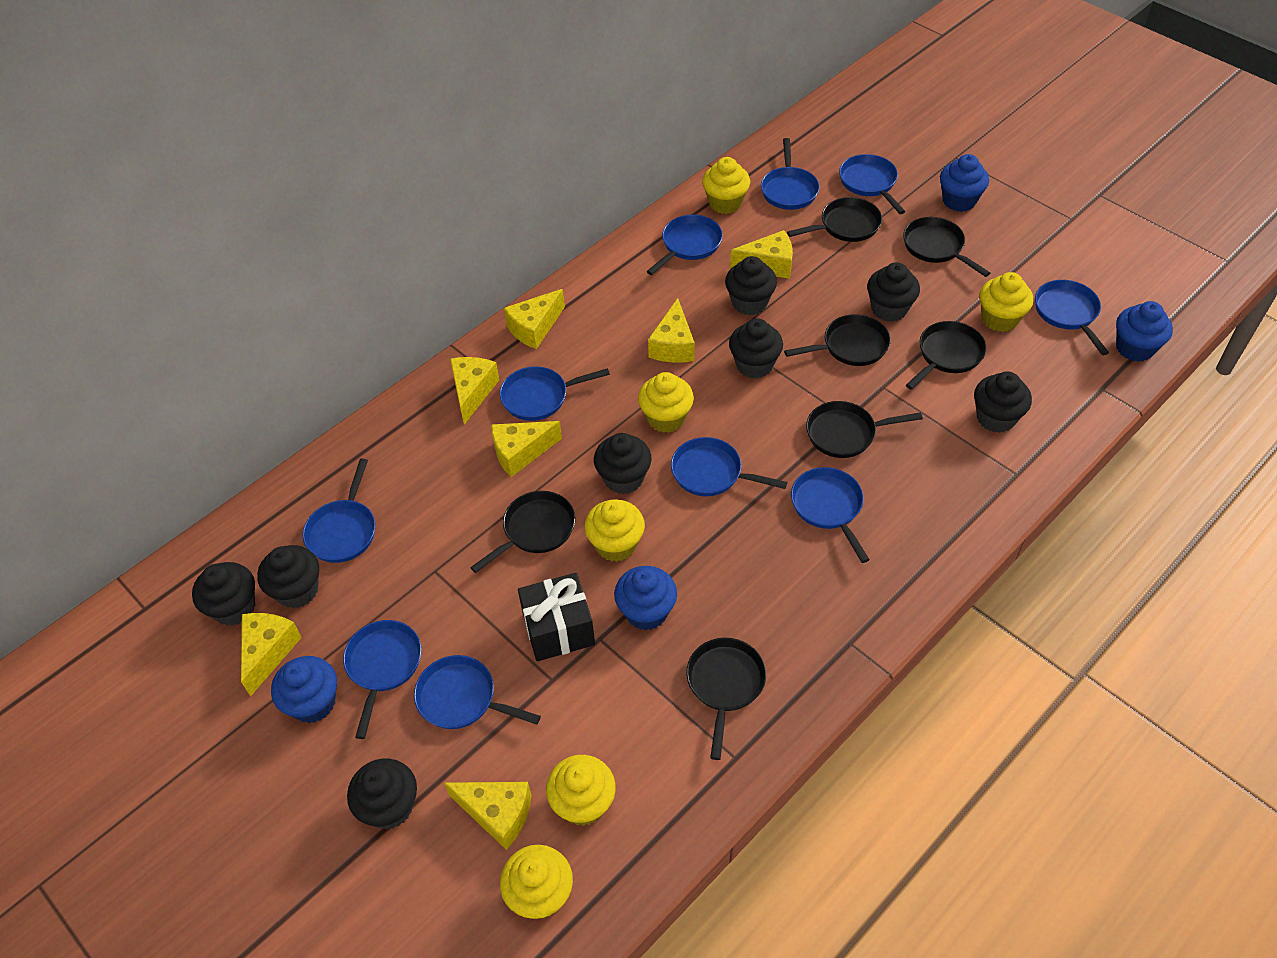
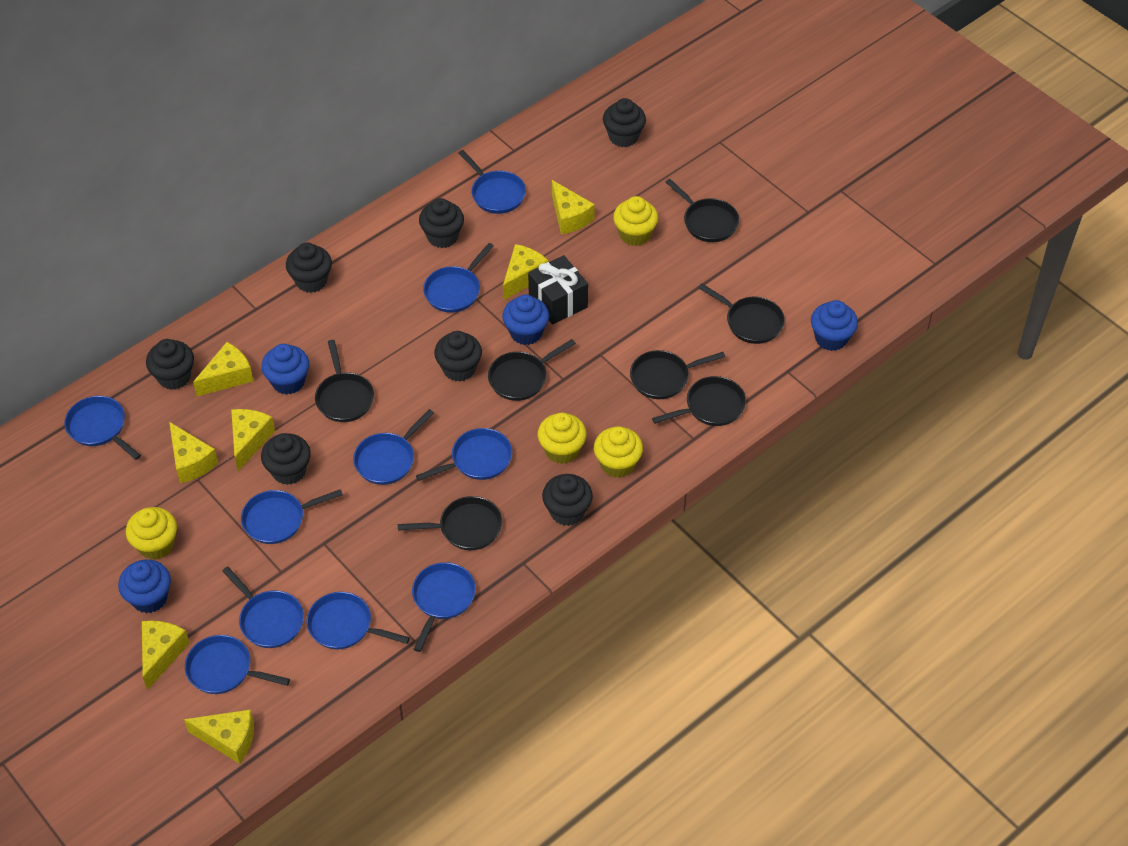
black cupcake: 8 -> 7
yellow cupcake: 6 -> 4

